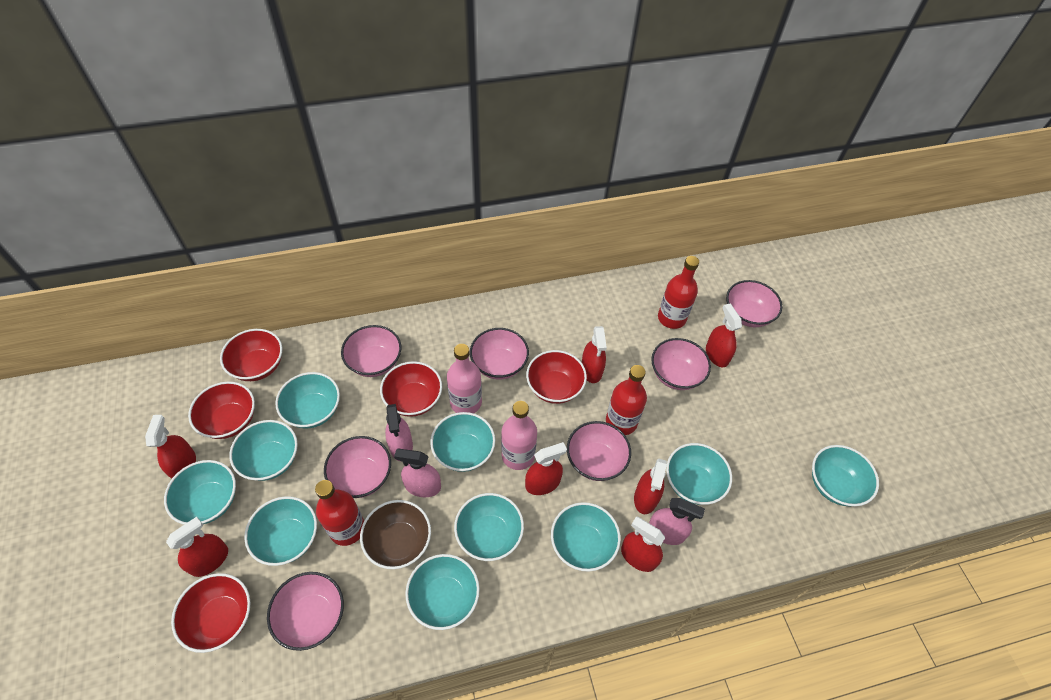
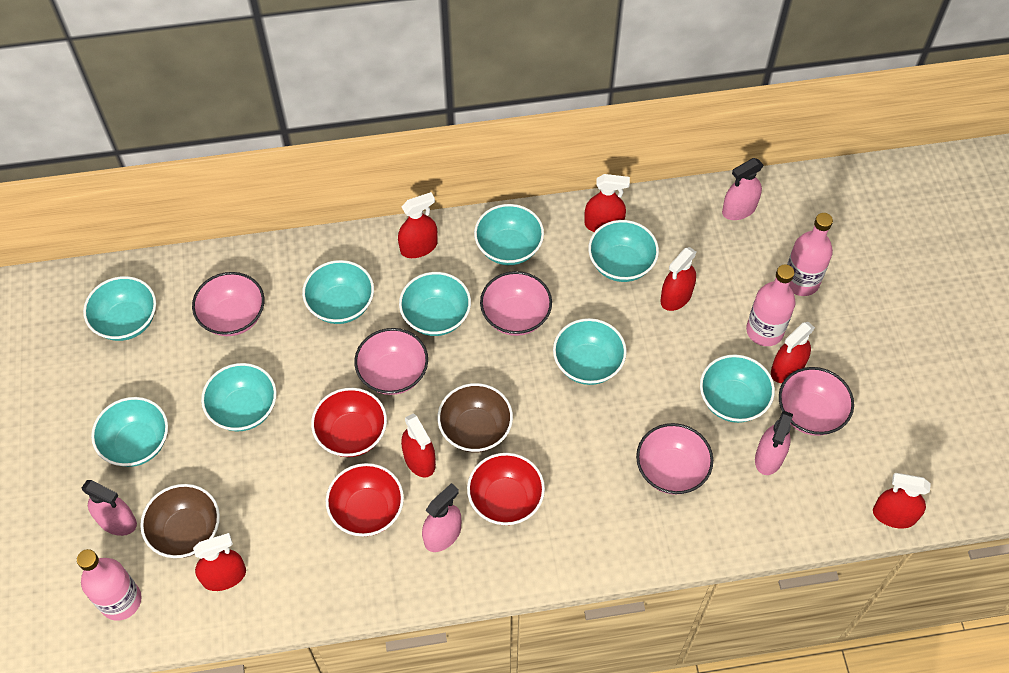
brown bowl: 1 -> 2
pink bottle: 2 -> 3
pink bowl: 7 -> 5
pink spray bottle: 3 -> 4
red bottle: 3 -> 0
red bowl: 5 -> 3
turquoise bowl: 10 -> 9

